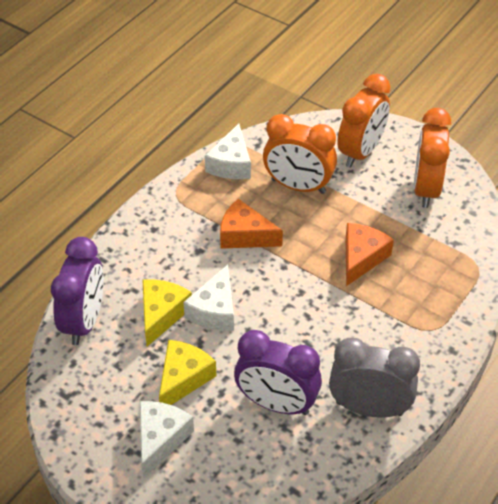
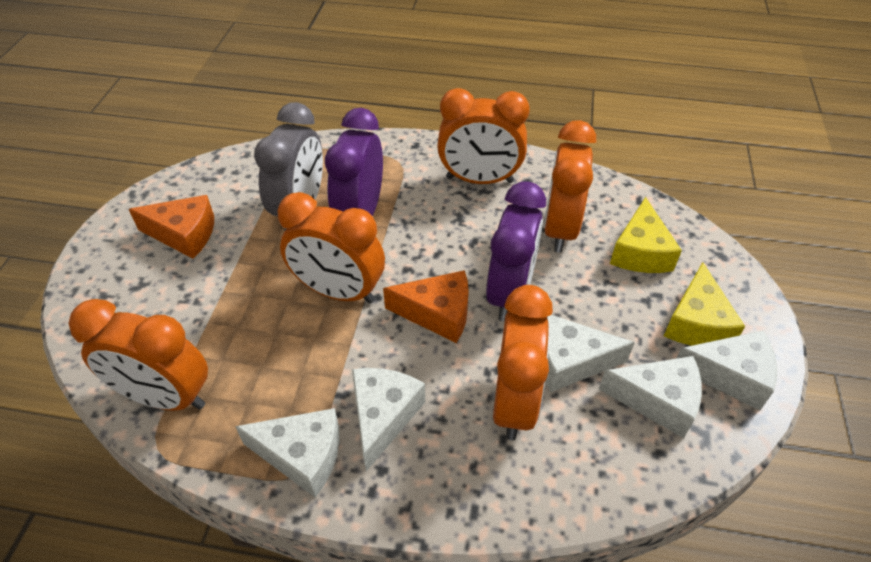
orange clock: 3 -> 5
white cheese: 3 -> 5

